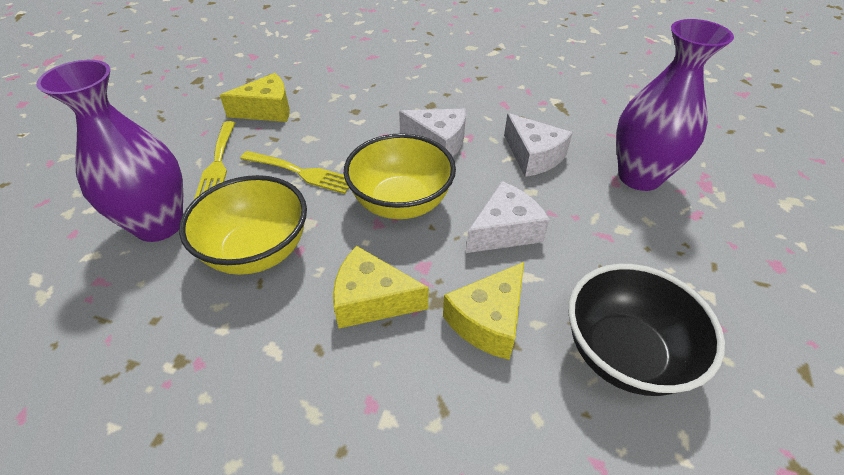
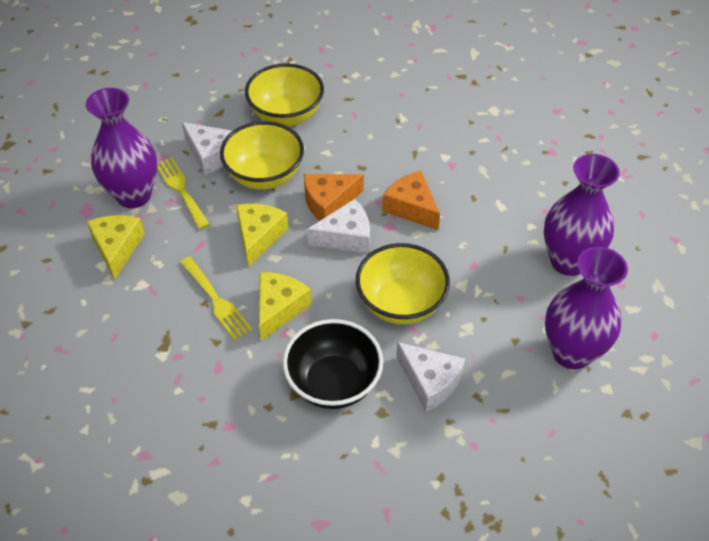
orange cheese: 0 -> 2
purple vase: 2 -> 3
yellow bowl: 2 -> 3

